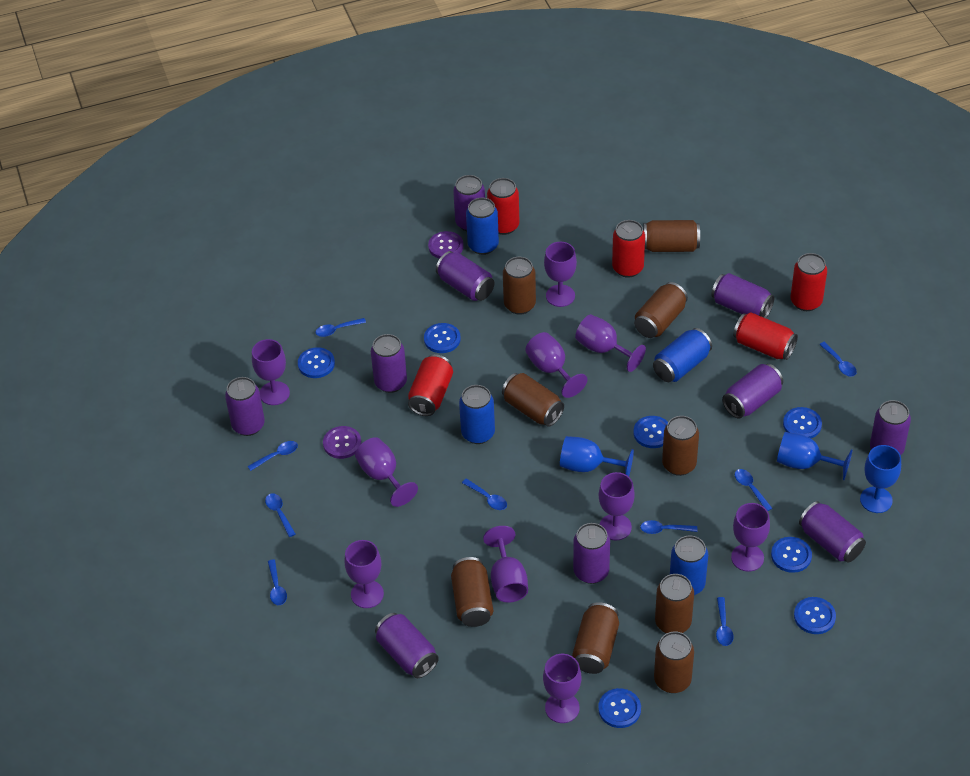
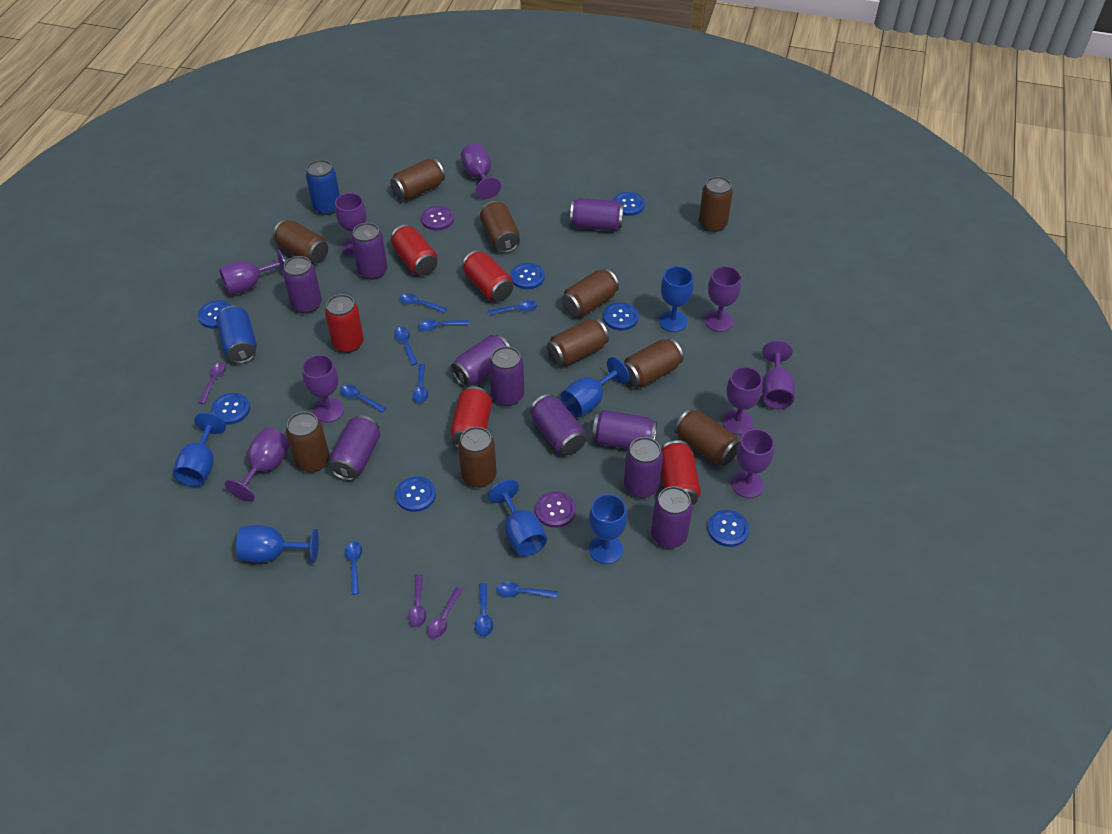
blue can: 4 -> 2
blue goblet: 3 -> 6
brown can: 9 -> 10
purple goblet: 10 -> 9
purple spoon: 0 -> 3

